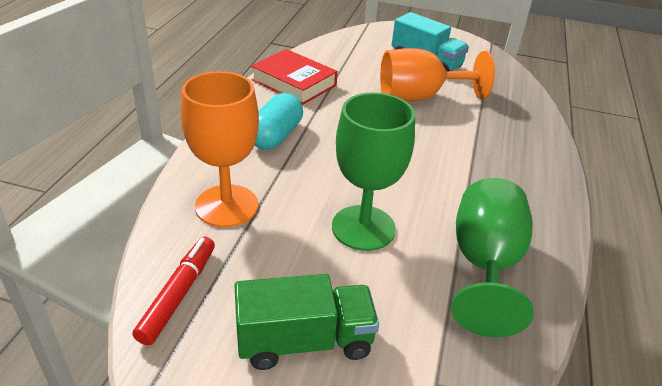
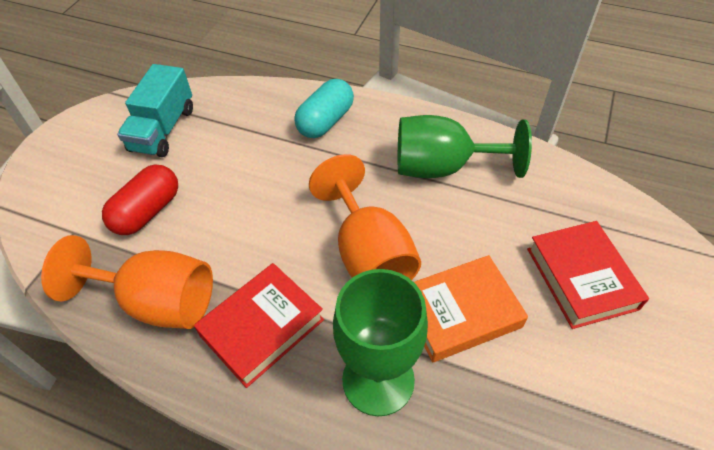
green truck: 1 -> 0
orange book: 0 -> 1
red book: 1 -> 2
red capsule: 0 -> 1
red marker: 1 -> 0

